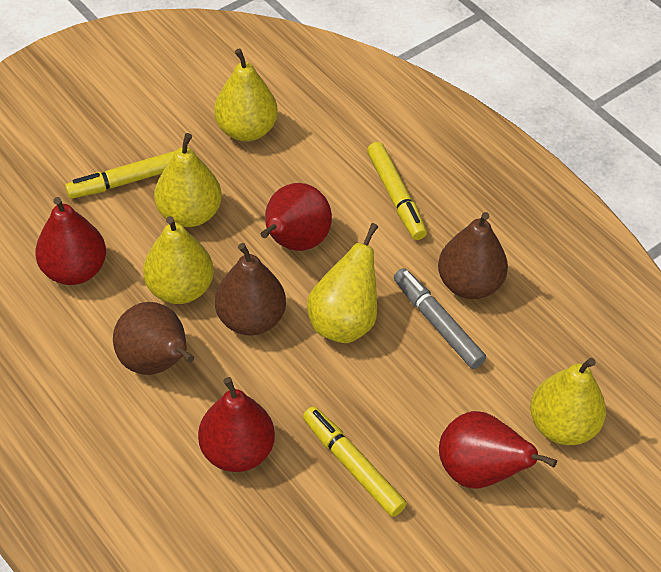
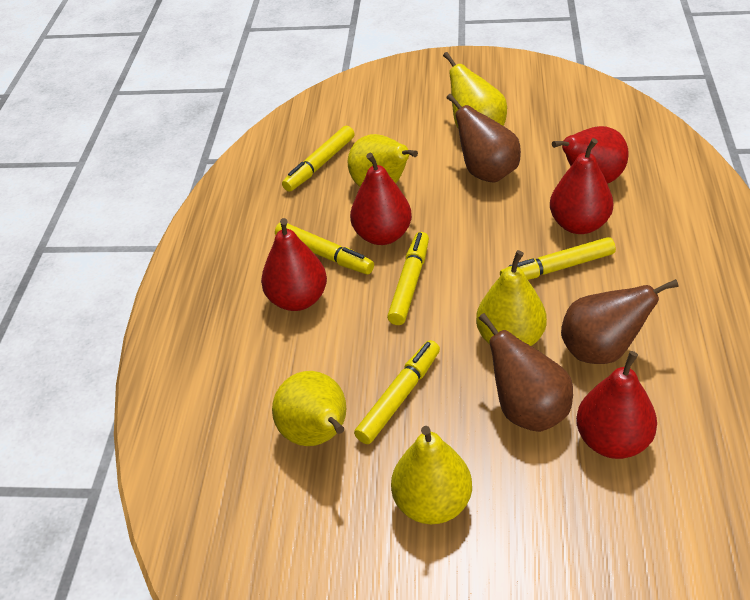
grey marker: 1 -> 0
red pear: 4 -> 5
yellow marker: 3 -> 5

